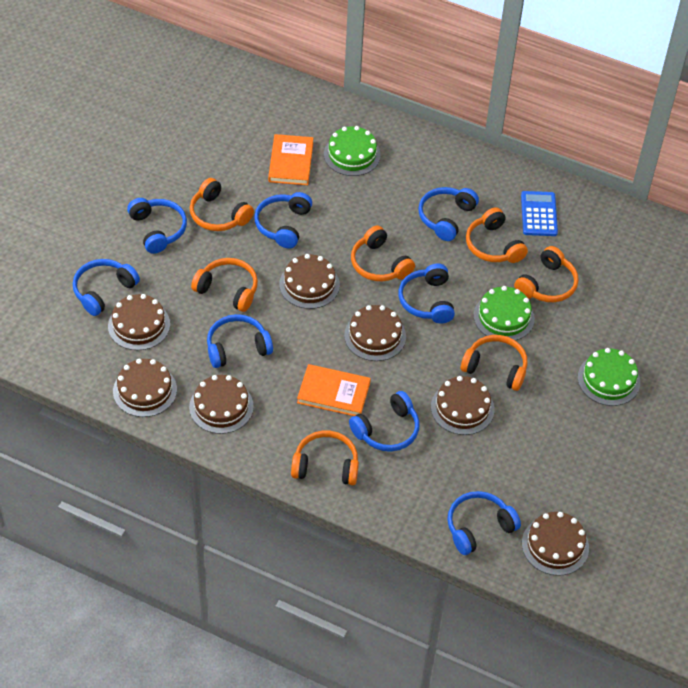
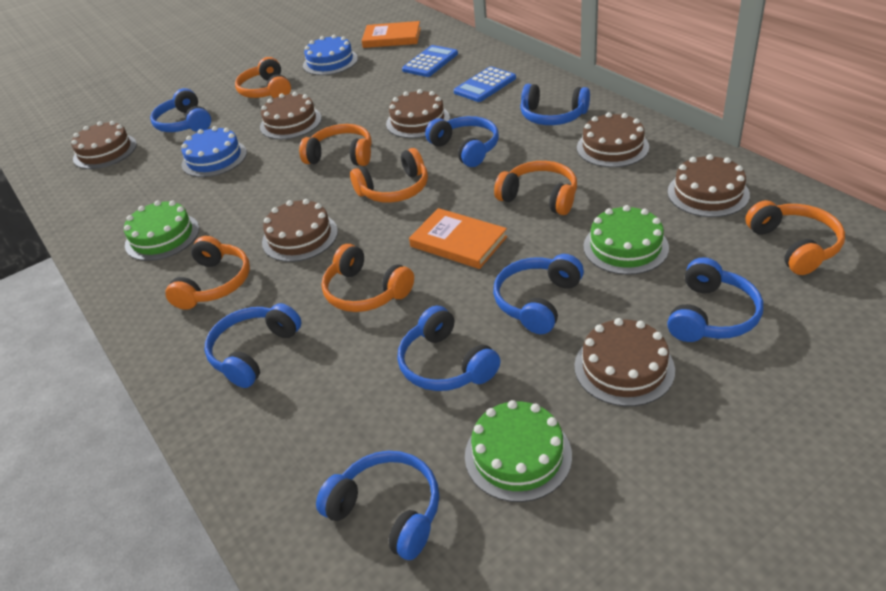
blue cake: 0 -> 2
blue calculator: 1 -> 2

